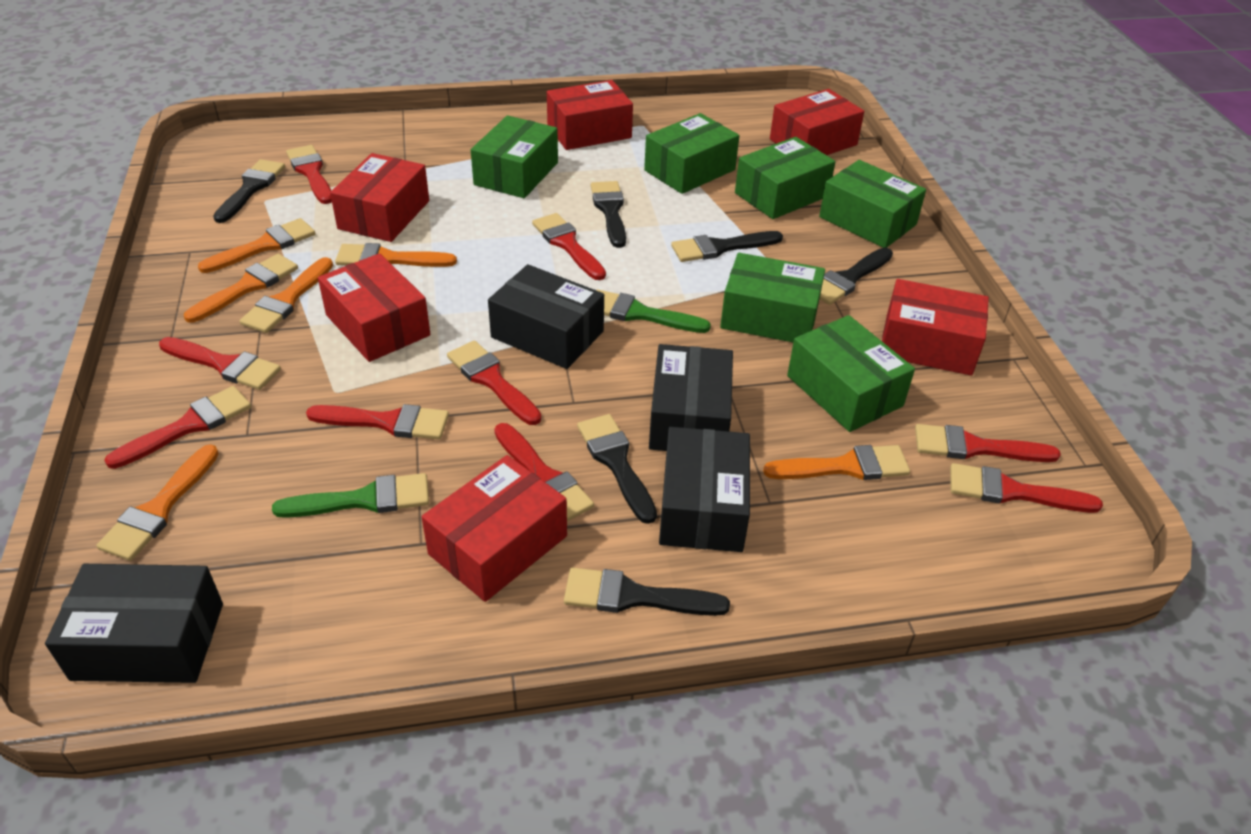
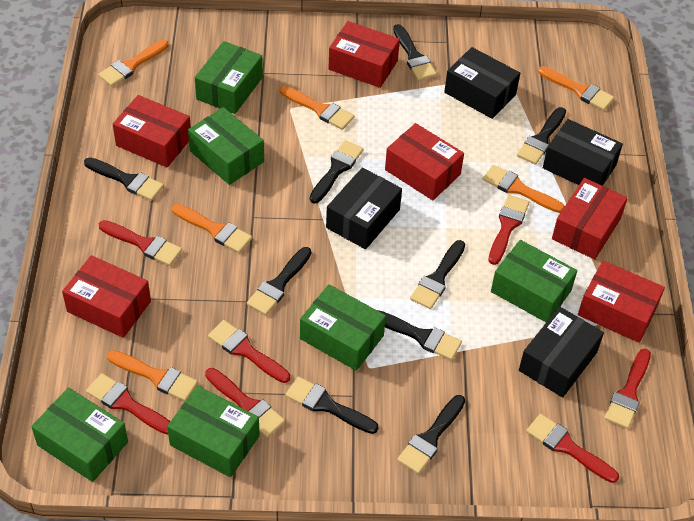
black brush: 6 -> 9
green brush: 2 -> 0
red brush: 9 -> 7

